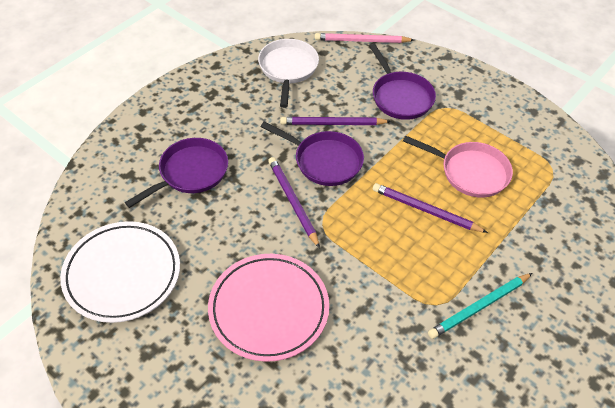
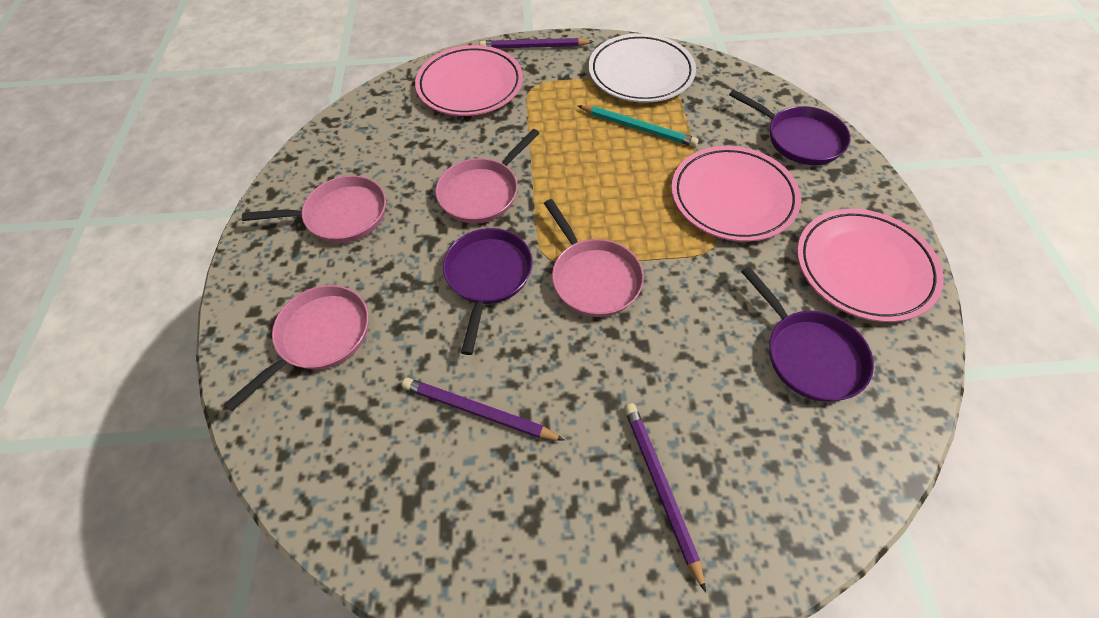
pink pan: 1 -> 4
pink pencil: 1 -> 0
pink plate: 1 -> 3
white pan: 1 -> 0

